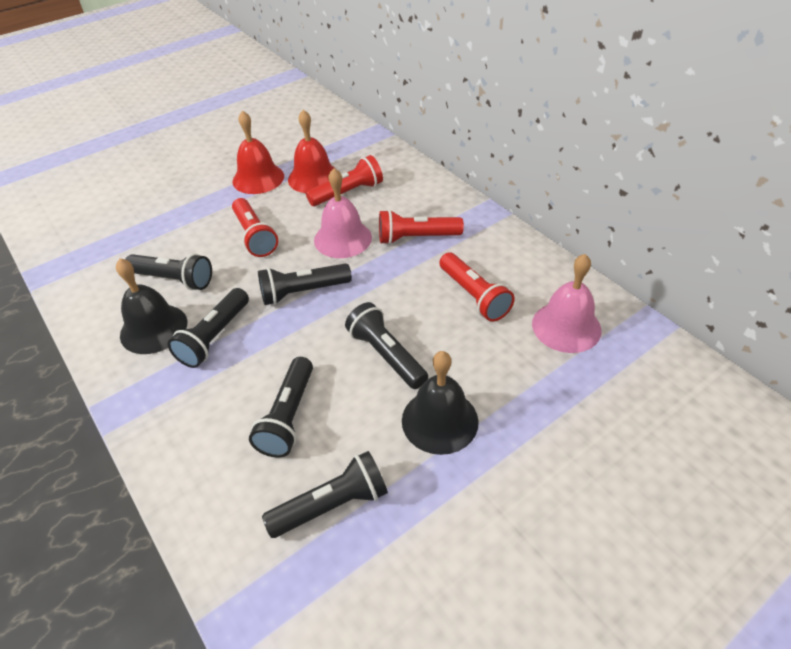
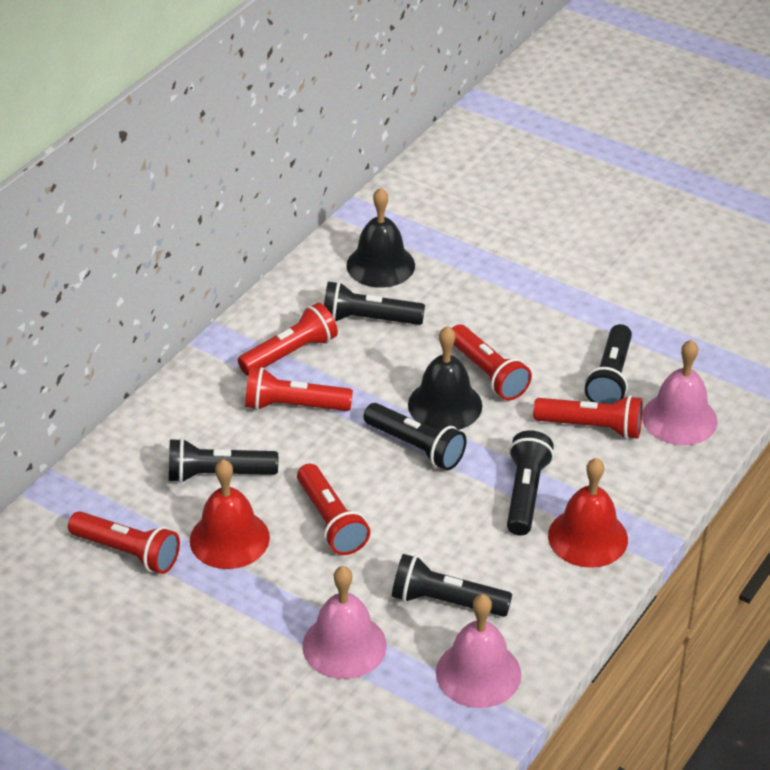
pink bell: 2 -> 3
red flashlight: 4 -> 6

